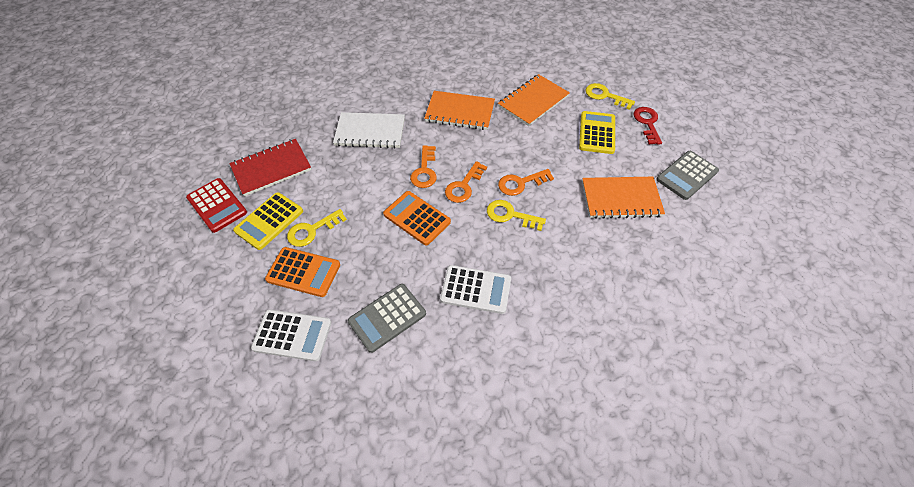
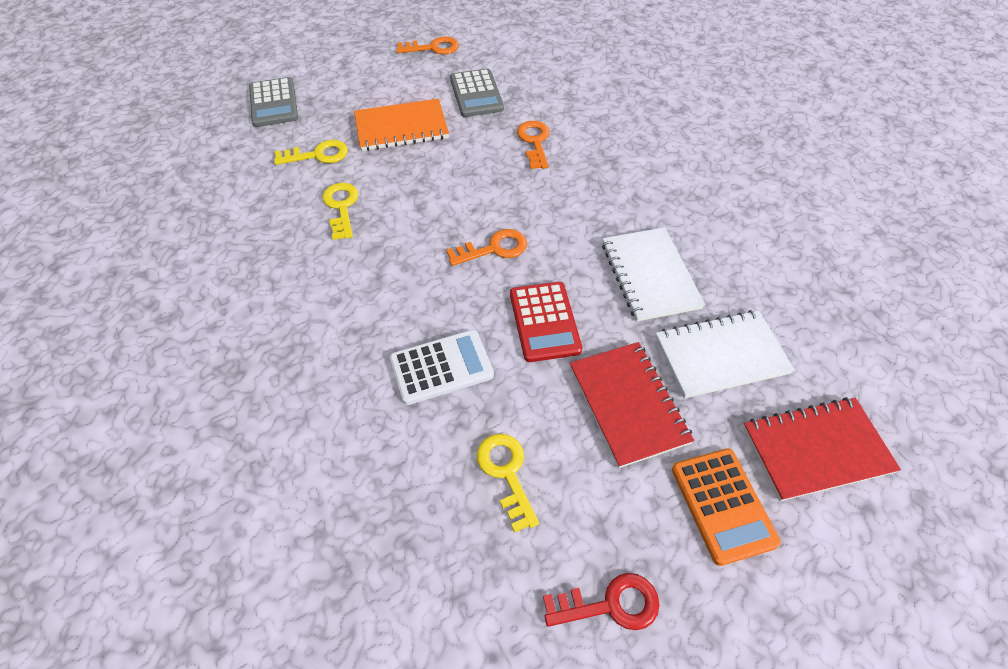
orange calculator: 2 -> 1
orange notebook: 3 -> 1
red notebook: 1 -> 2
white calculator: 2 -> 1
white notebook: 1 -> 2
yellow calculator: 2 -> 0

